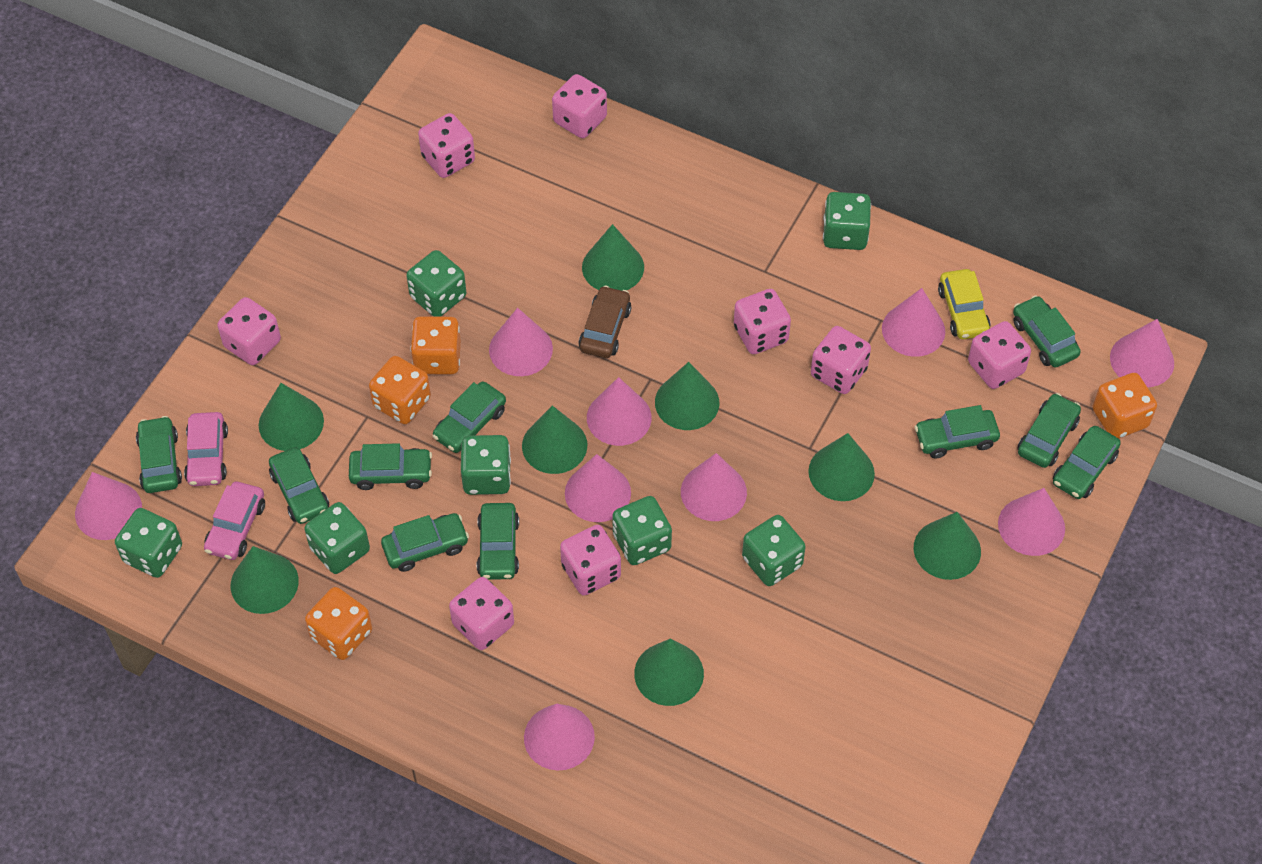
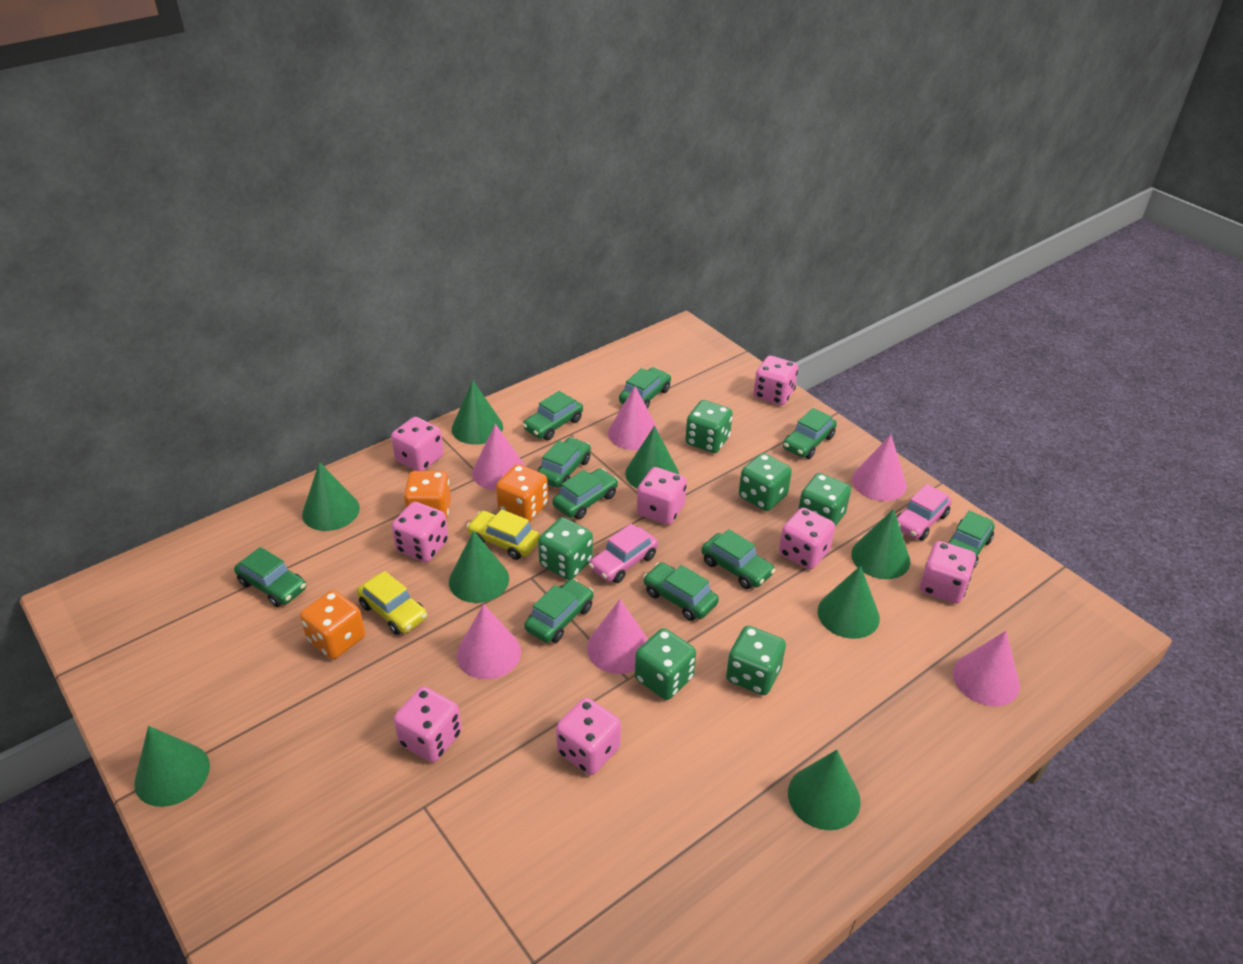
brown car: 1 -> 0
green dice: 7 -> 6
orange dice: 4 -> 3
pink cone: 9 -> 6
yellow car: 1 -> 2

